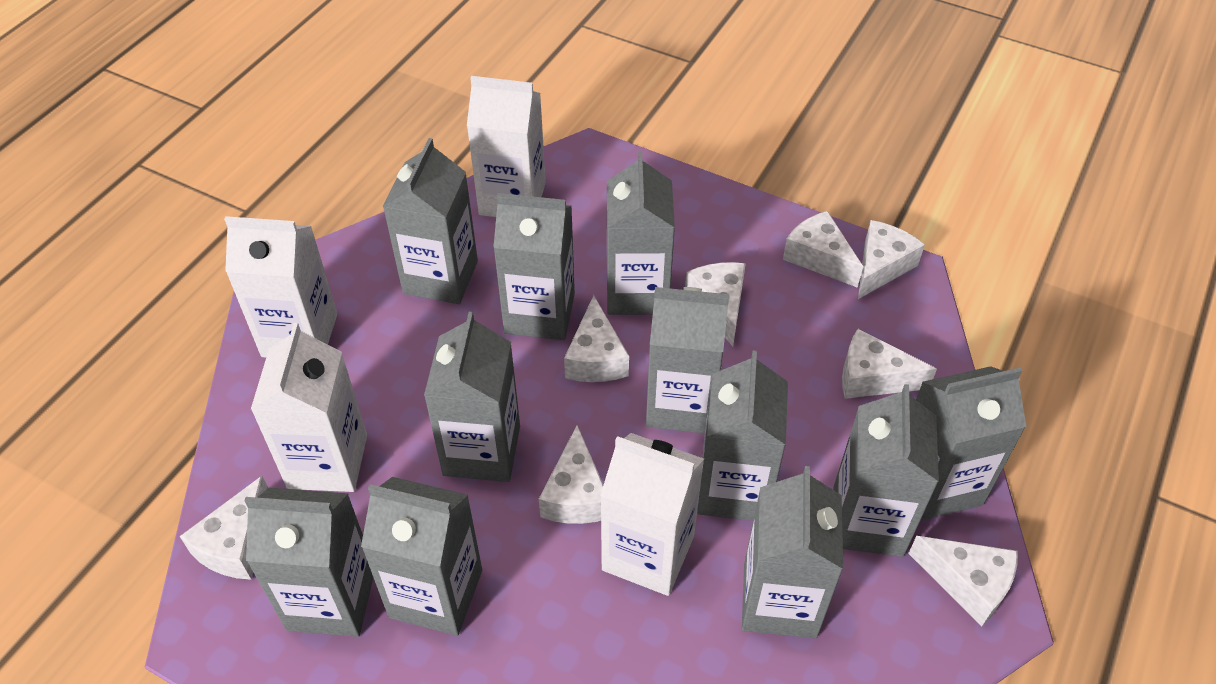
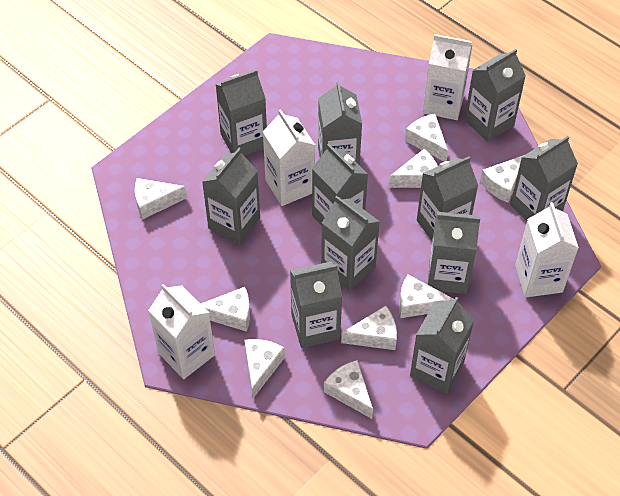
white cheese: 8 -> 9

